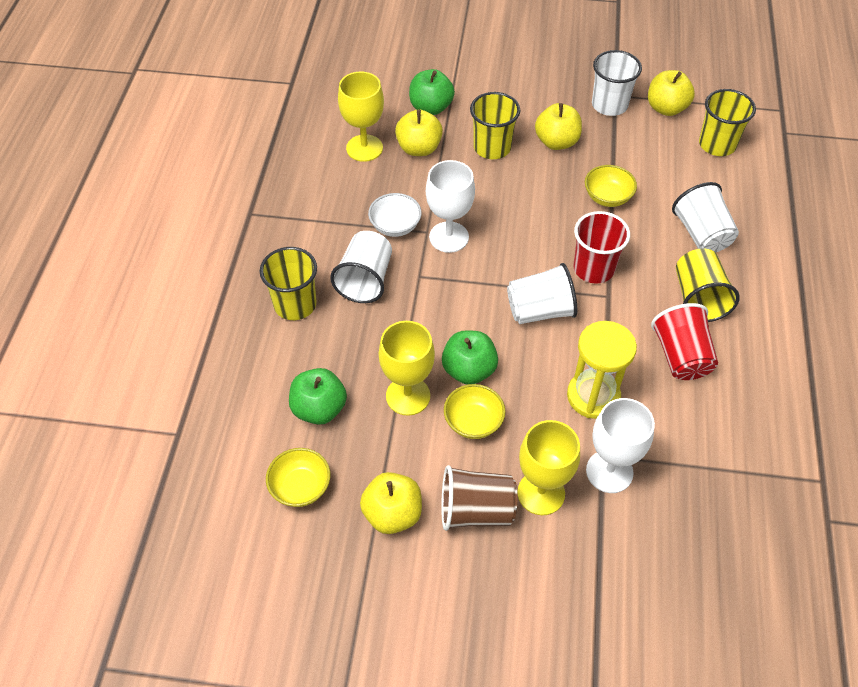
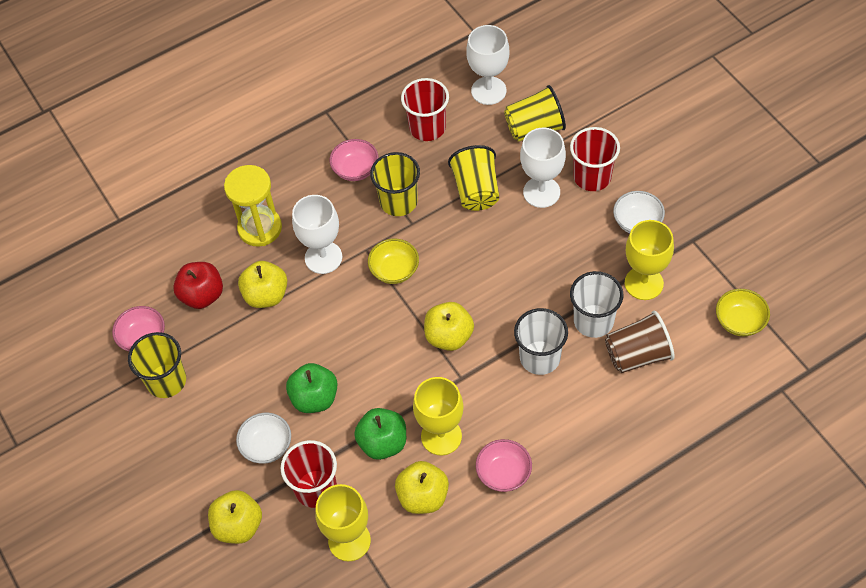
green apple: 3 -> 2
pink bowl: 0 -> 3
red apple: 0 -> 1
red cup: 2 -> 3
white bowl: 1 -> 2
white cup: 4 -> 2
white goblet: 2 -> 3
yellow bowl: 3 -> 2

